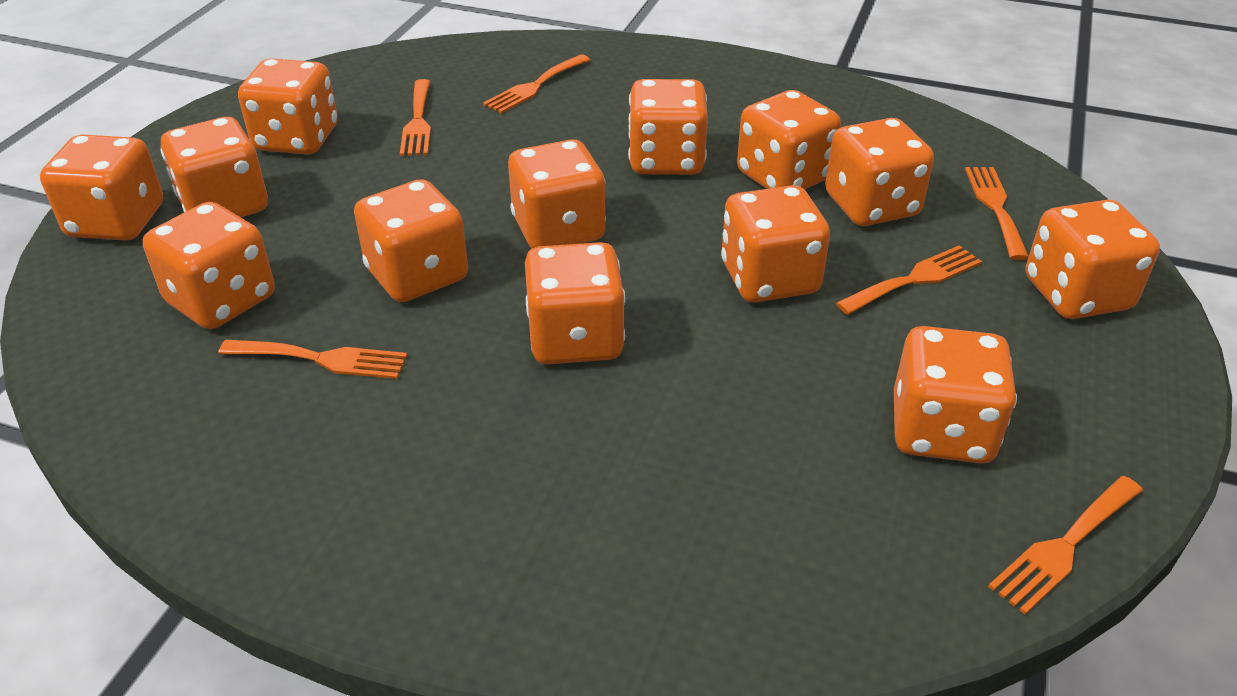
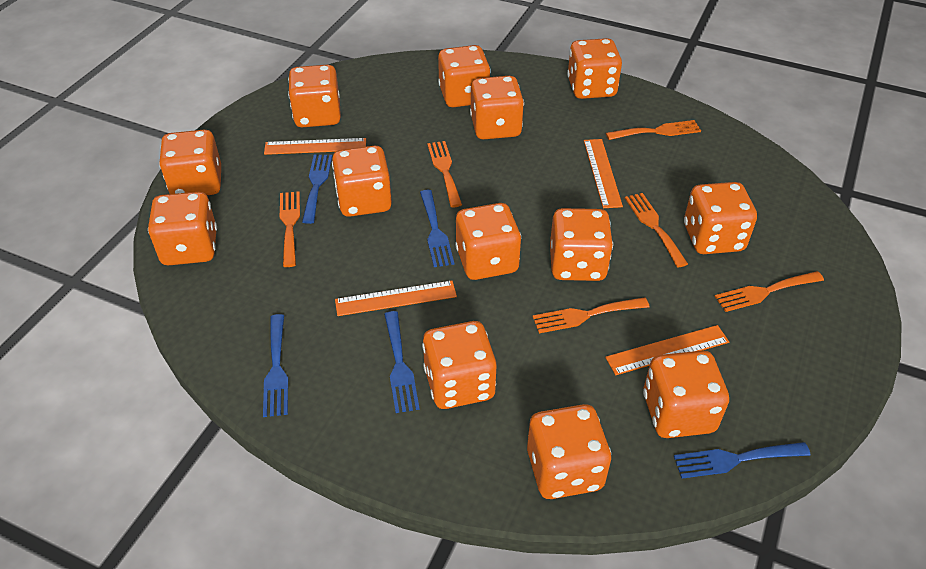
blue fork: 0 -> 5
orange ruler: 0 -> 4

